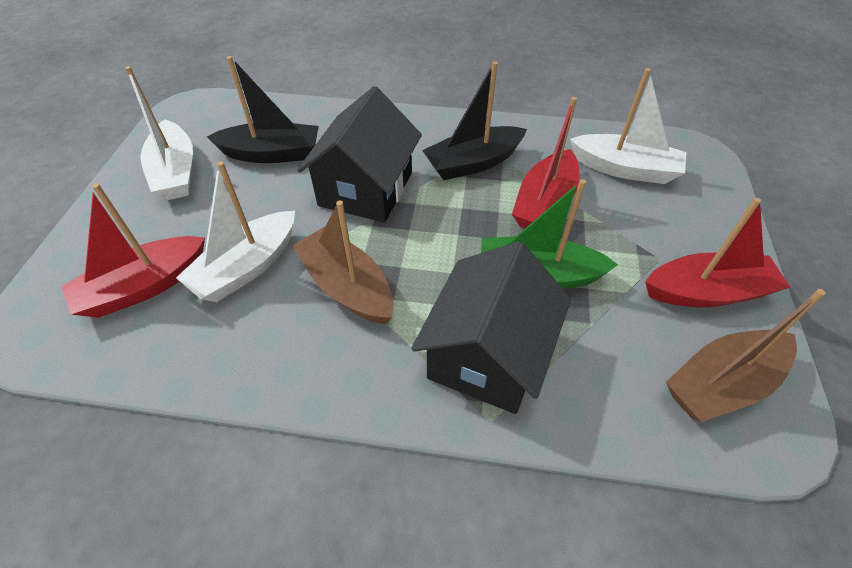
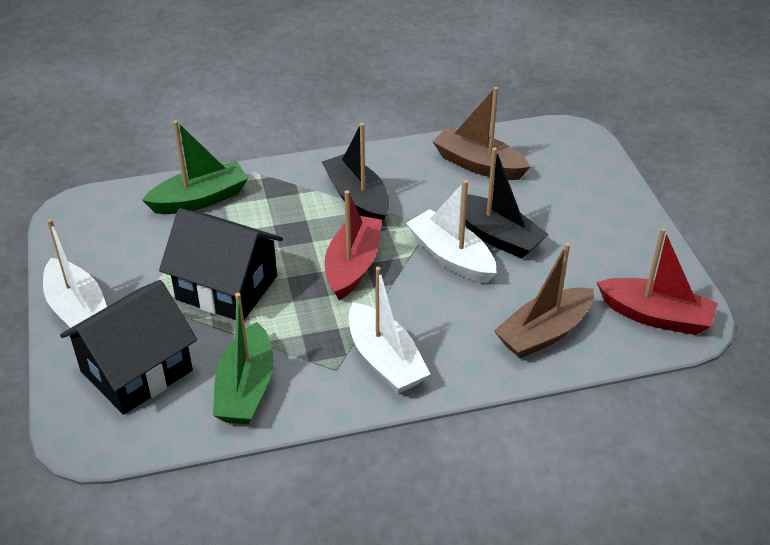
green boat: 1 -> 2
red boat: 3 -> 2

